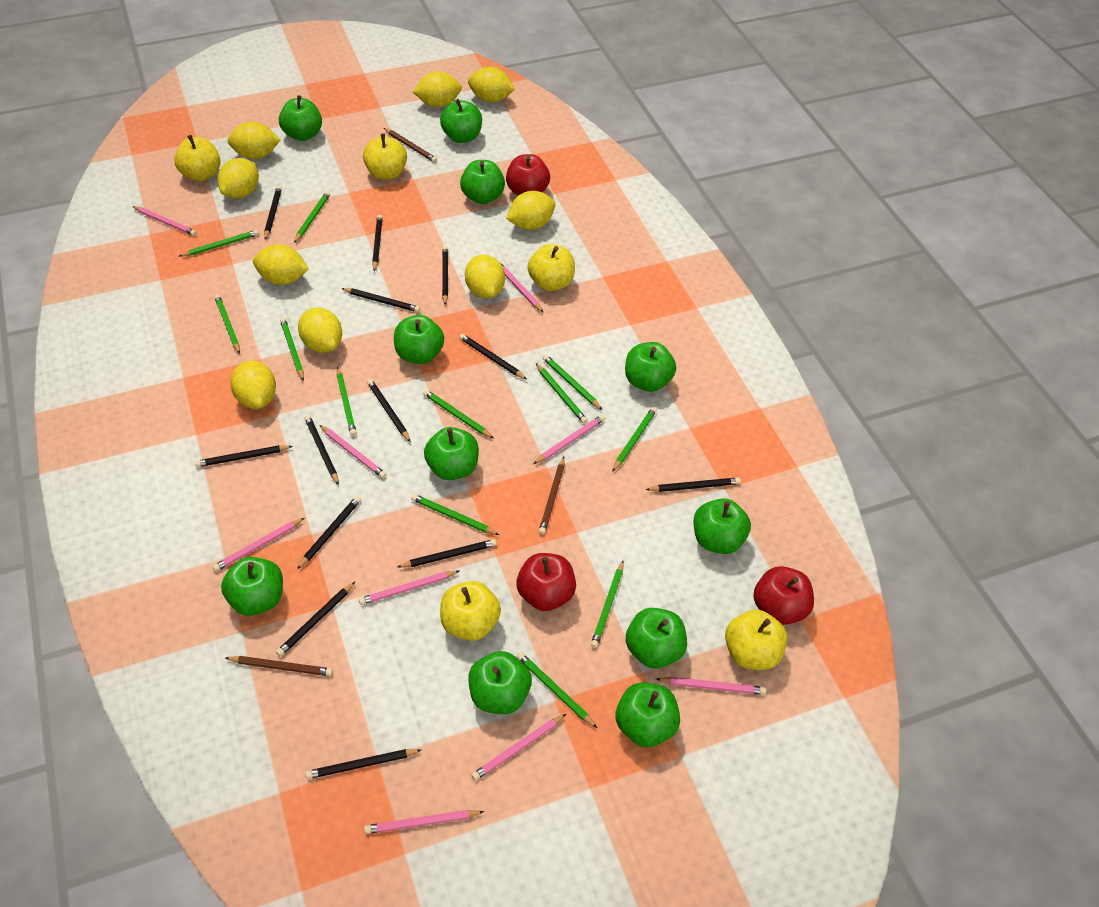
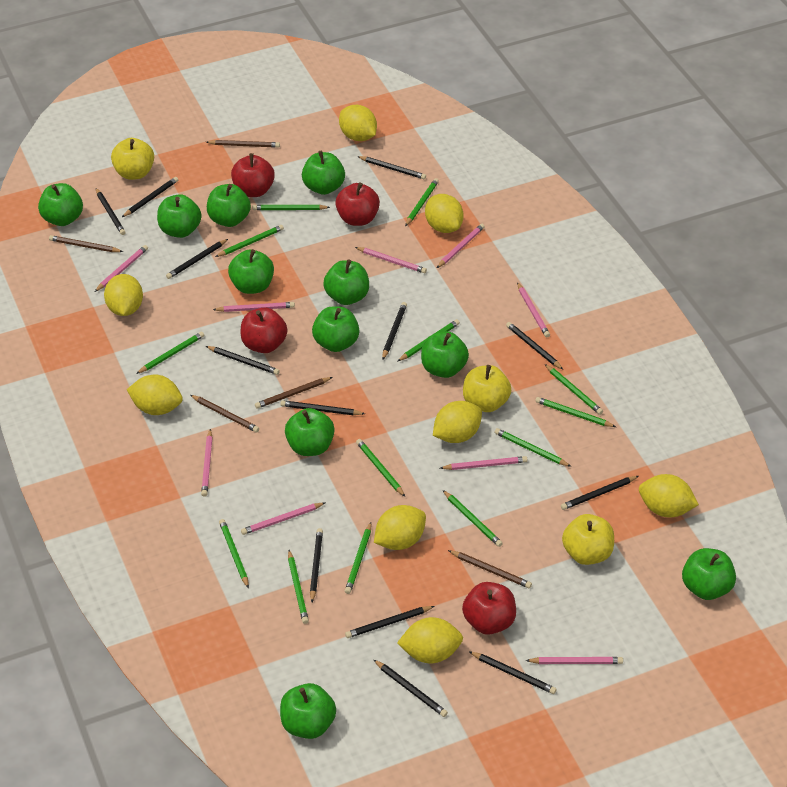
brown pencil: 3 -> 5
green pencil: 12 -> 13
red apple: 3 -> 4
yellow apple: 5 -> 3
yellow lemon: 9 -> 8

